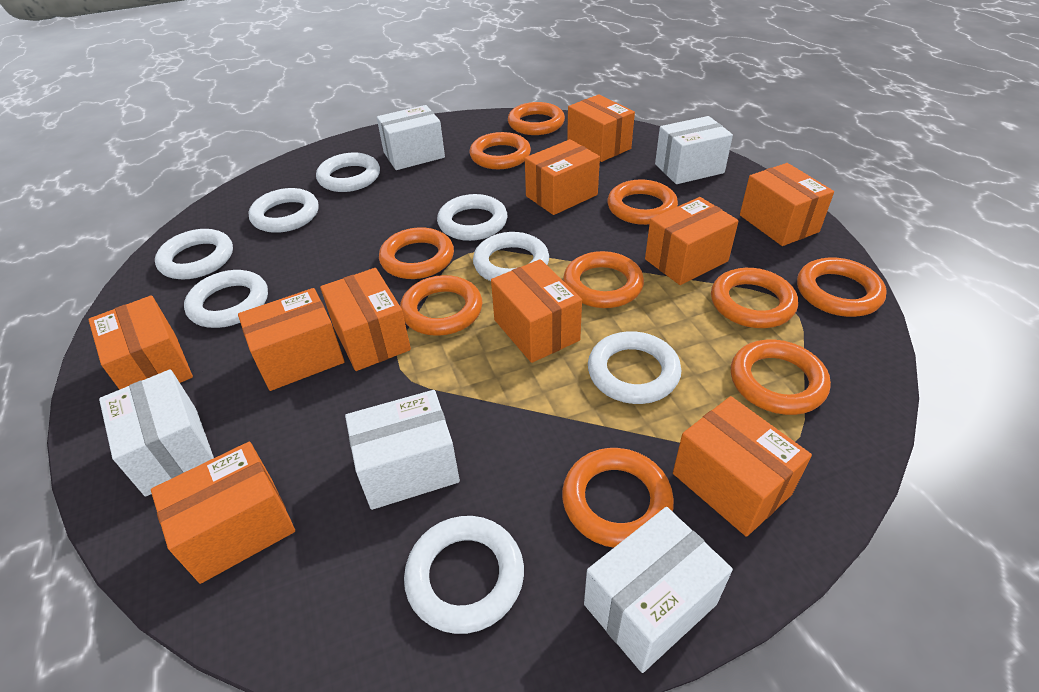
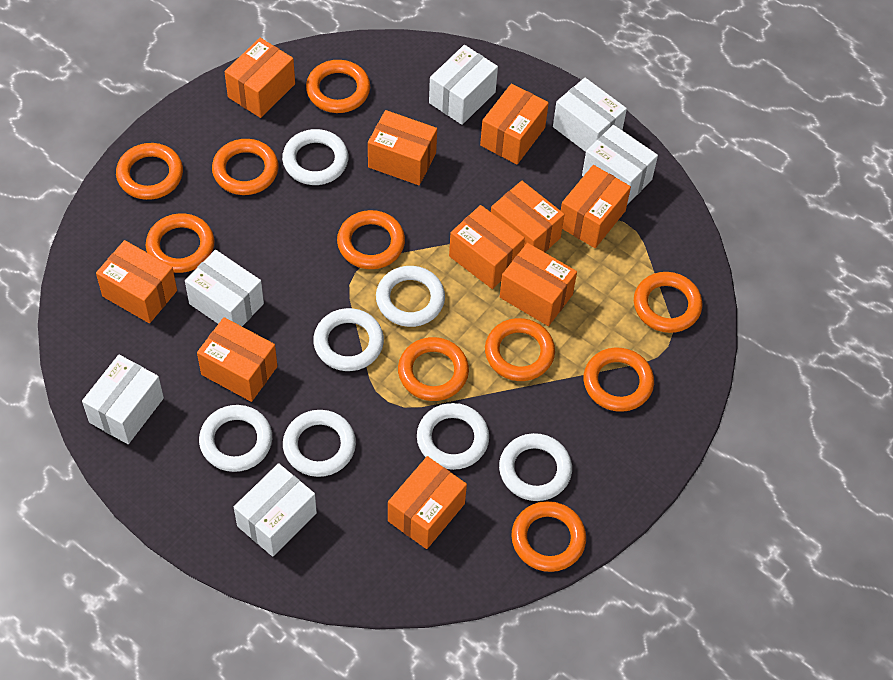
white box: 5 -> 6
white ring: 8 -> 7

